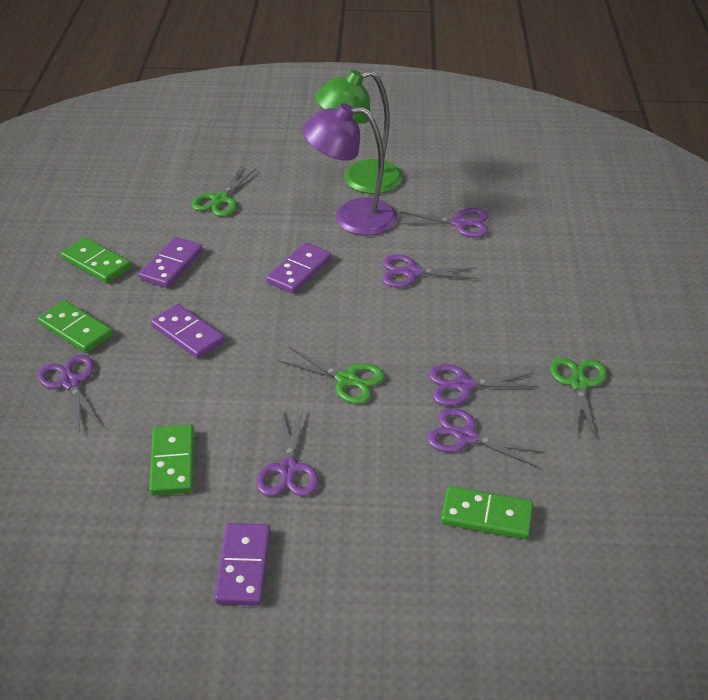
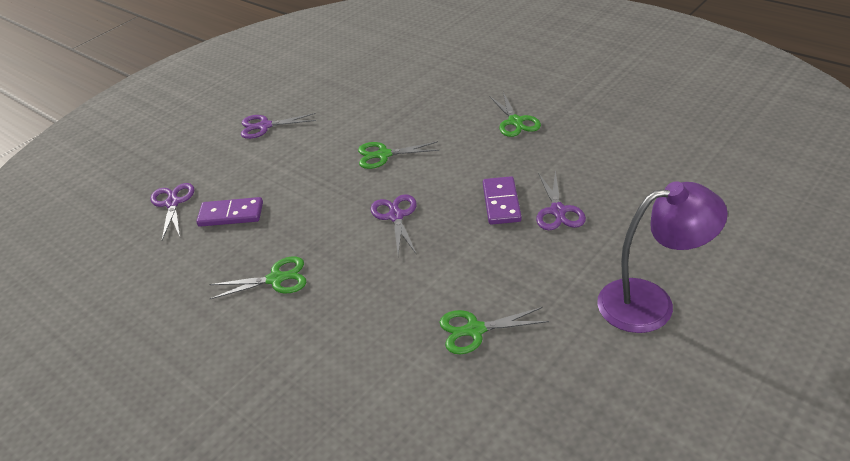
green domino: 4 -> 0
green lamp: 1 -> 0
green scissors: 3 -> 4
purple domino: 4 -> 2
purple scissors: 6 -> 4

